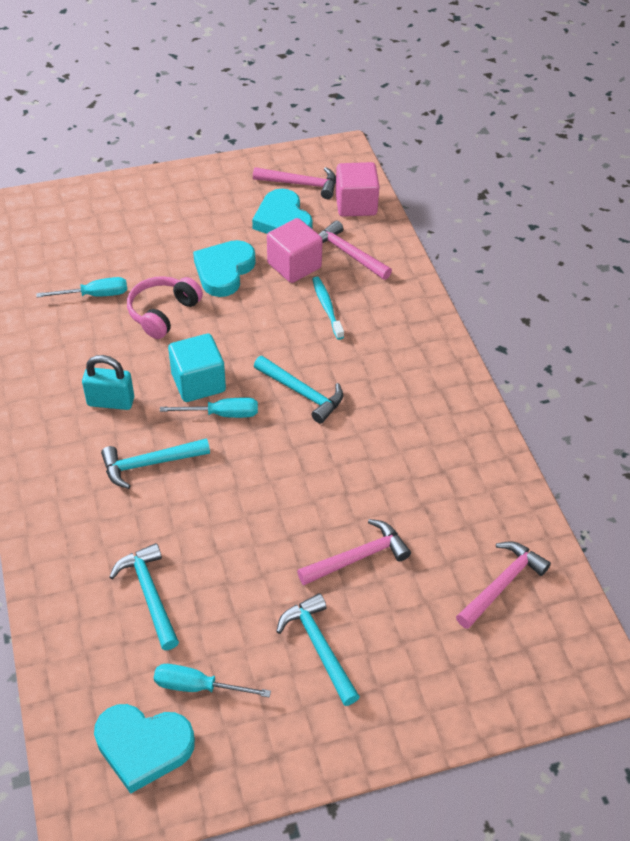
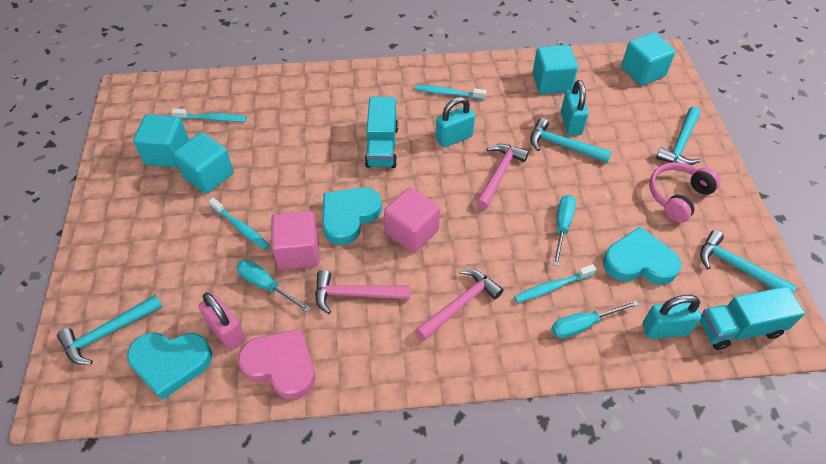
pink hammer: 4 -> 3
pink heart: 0 -> 1
pink padlock: 0 -> 1
turquoise cube: 1 -> 4
turquoise padlock: 1 -> 3
turquoise toothbrush: 1 -> 4
turquoise truck: 0 -> 2

